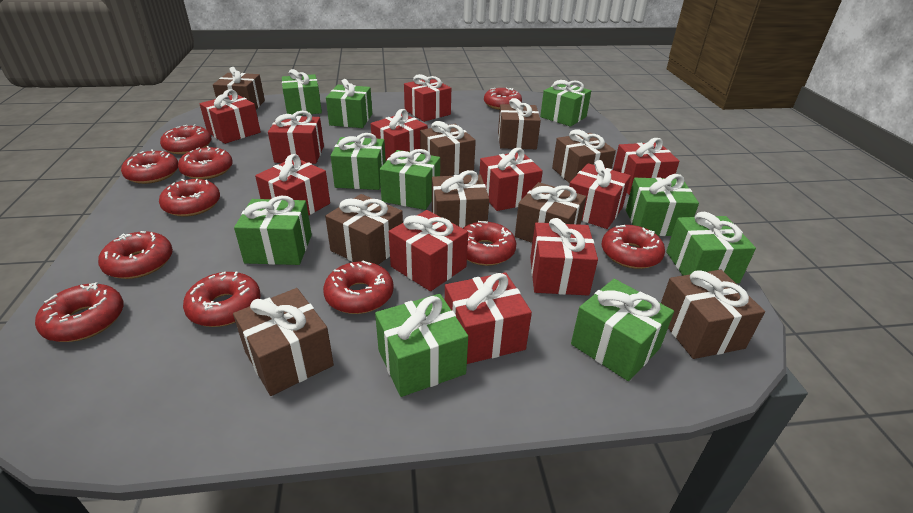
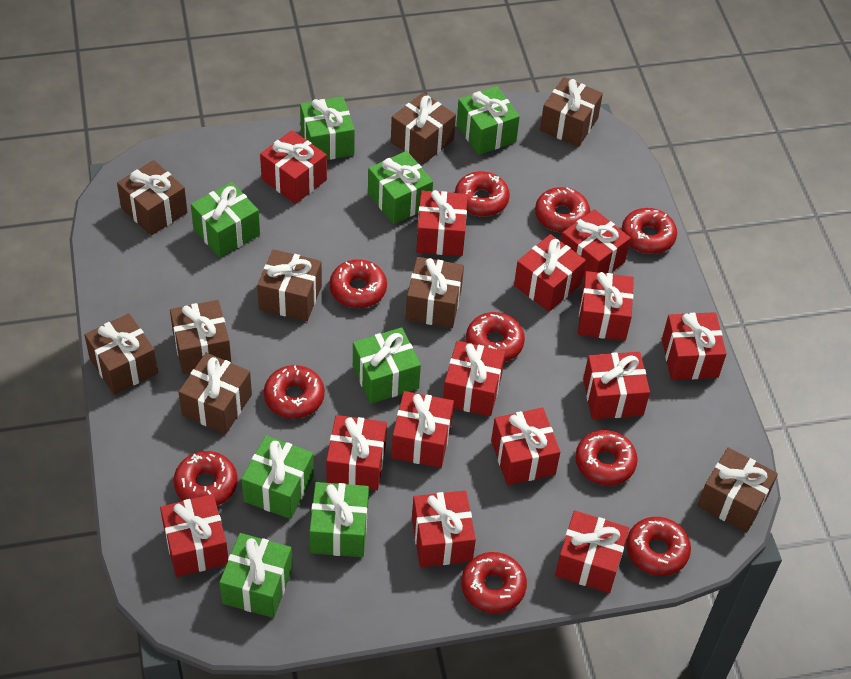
green gift: 10 -> 8
red donut: 11 -> 10
red gift: 11 -> 14

